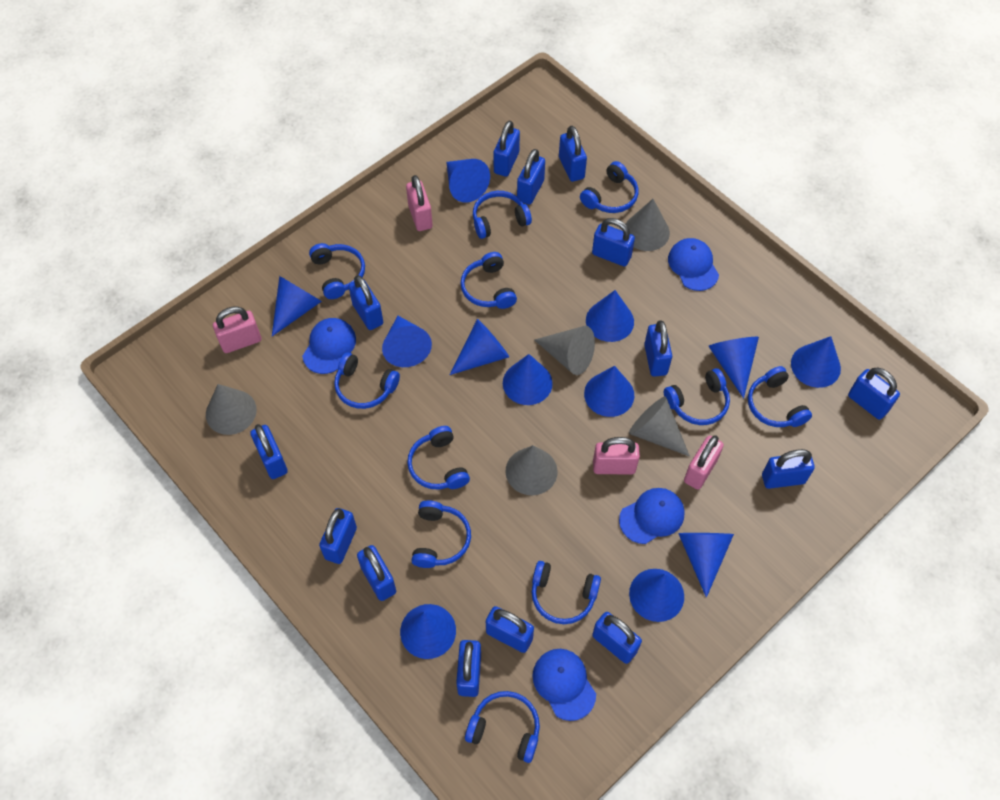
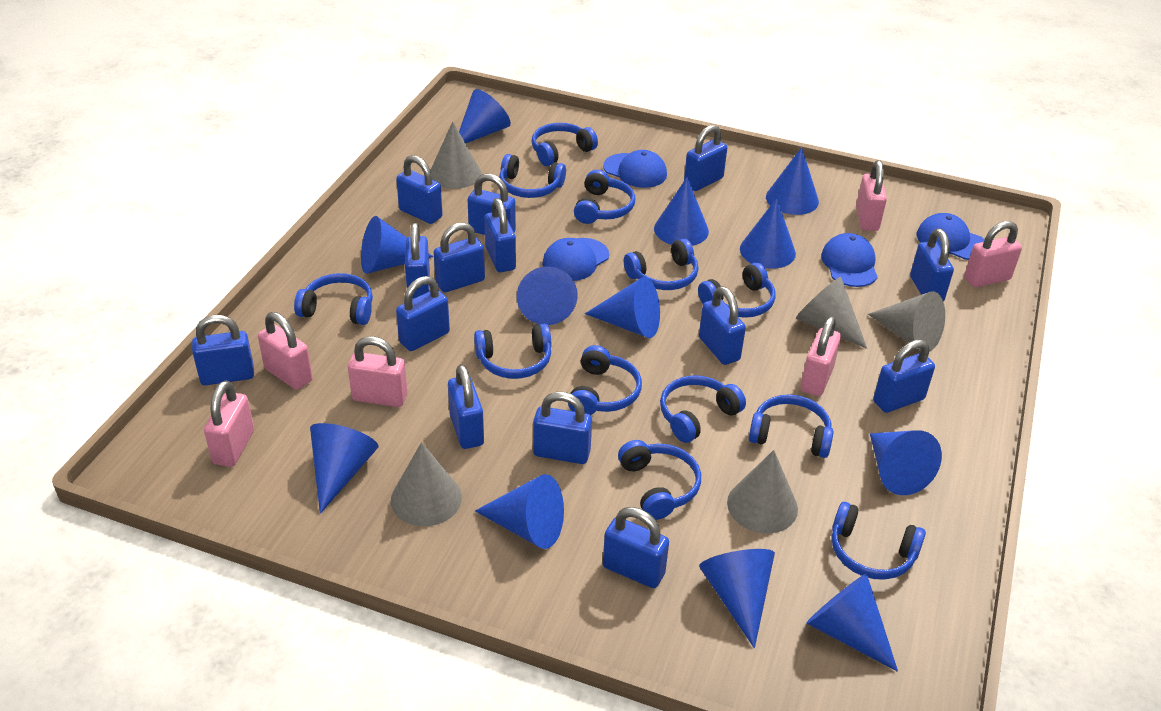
blue headphones: 11 -> 12
pink padlock: 4 -> 6

